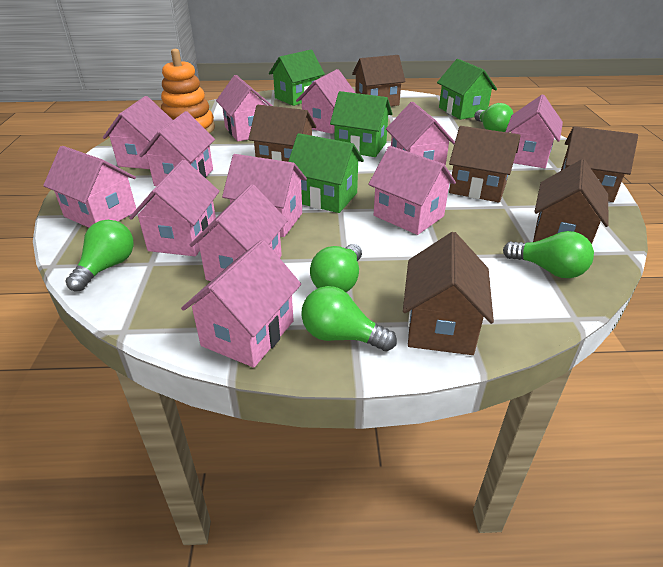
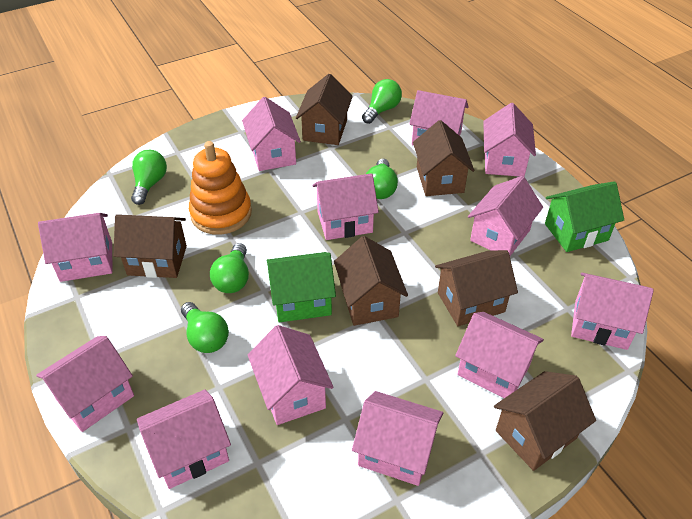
green house: 4 -> 2

